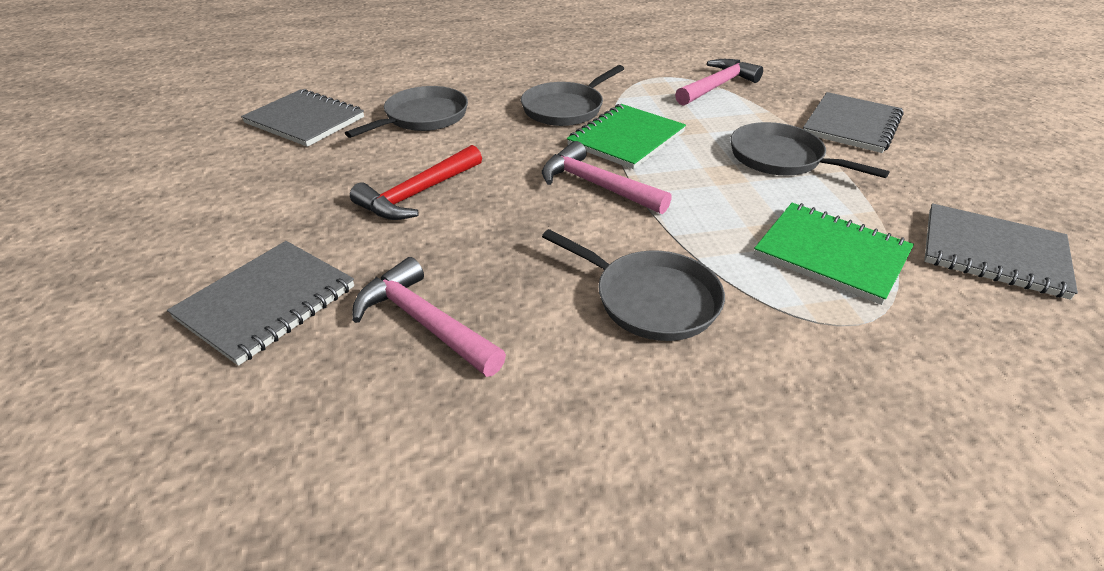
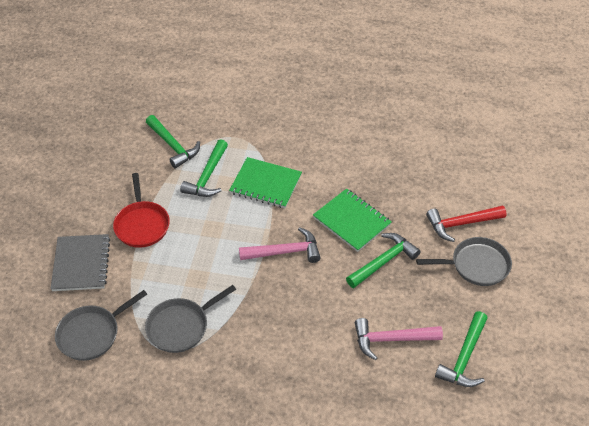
green hammer: 0 -> 4
grey notebook: 4 -> 1
grey pan: 4 -> 3
pink hammer: 3 -> 2
red pan: 0 -> 1

